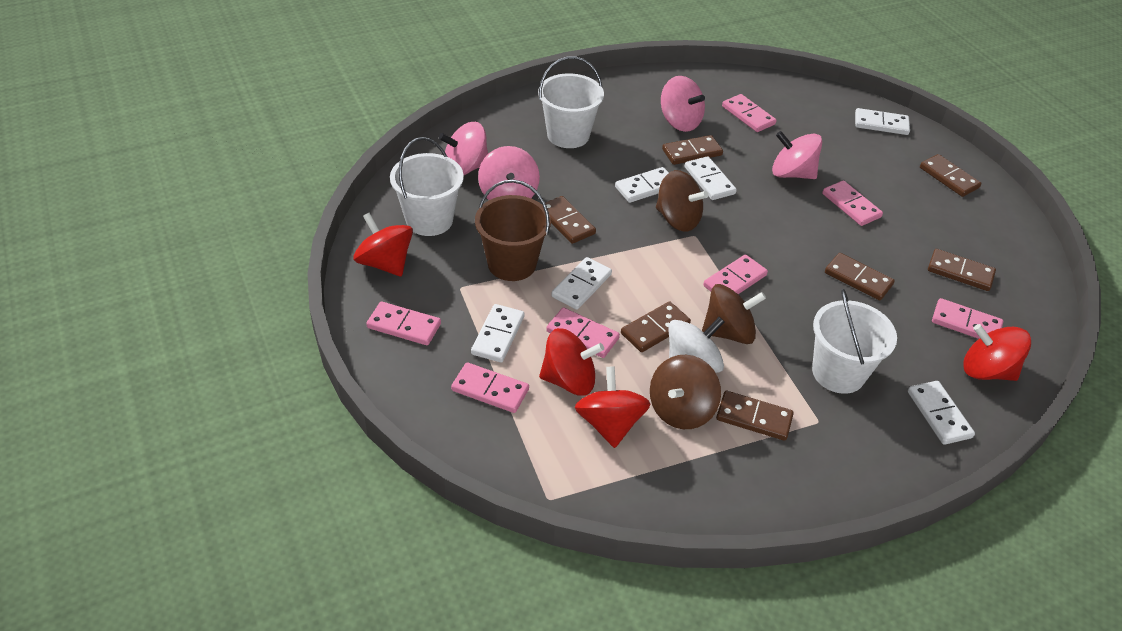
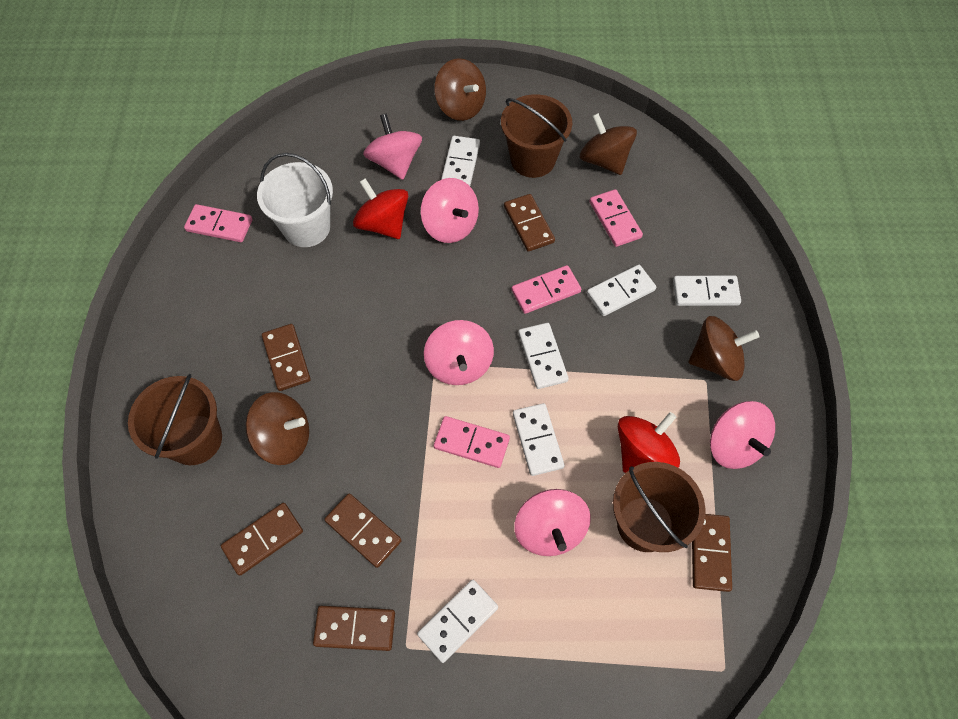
brown bucket: 1 -> 3
brown domino: 7 -> 6
brown spinning top: 3 -> 4
pink domino: 7 -> 4
pink spinning top: 4 -> 5
red spinning top: 4 -> 2
white bucket: 3 -> 1
white spinning top: 1 -> 0

